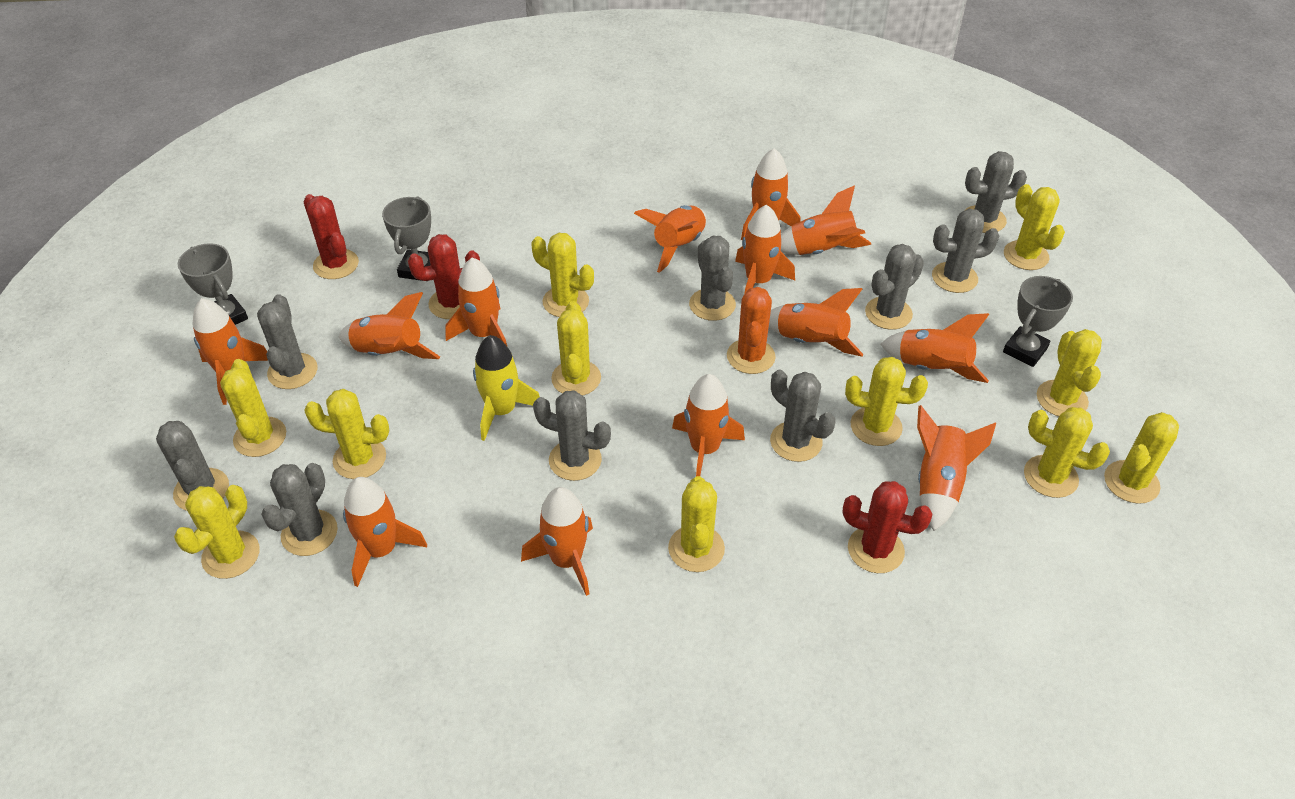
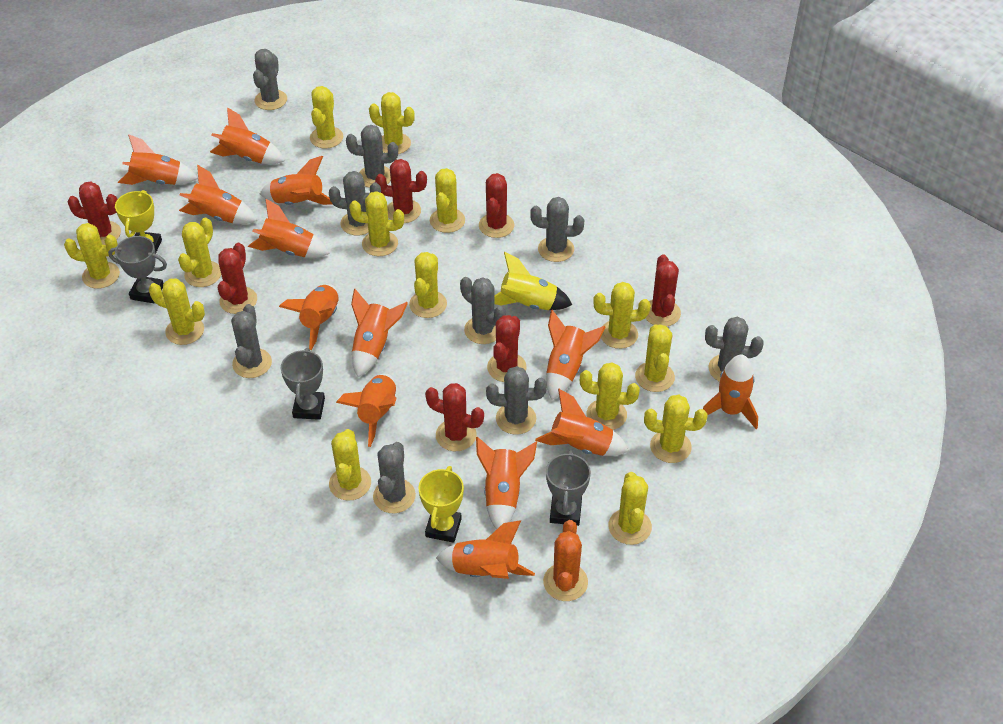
red cactus: 3 -> 7
yellow cactus: 11 -> 14
yellow trophy: 0 -> 2

